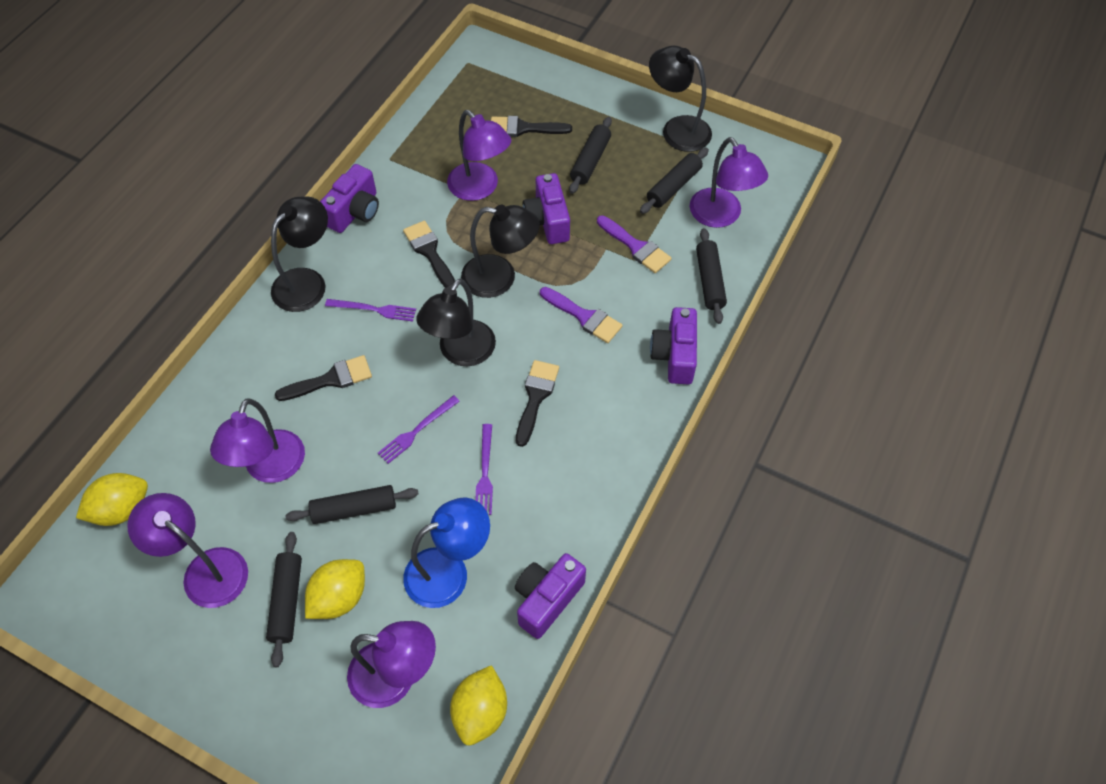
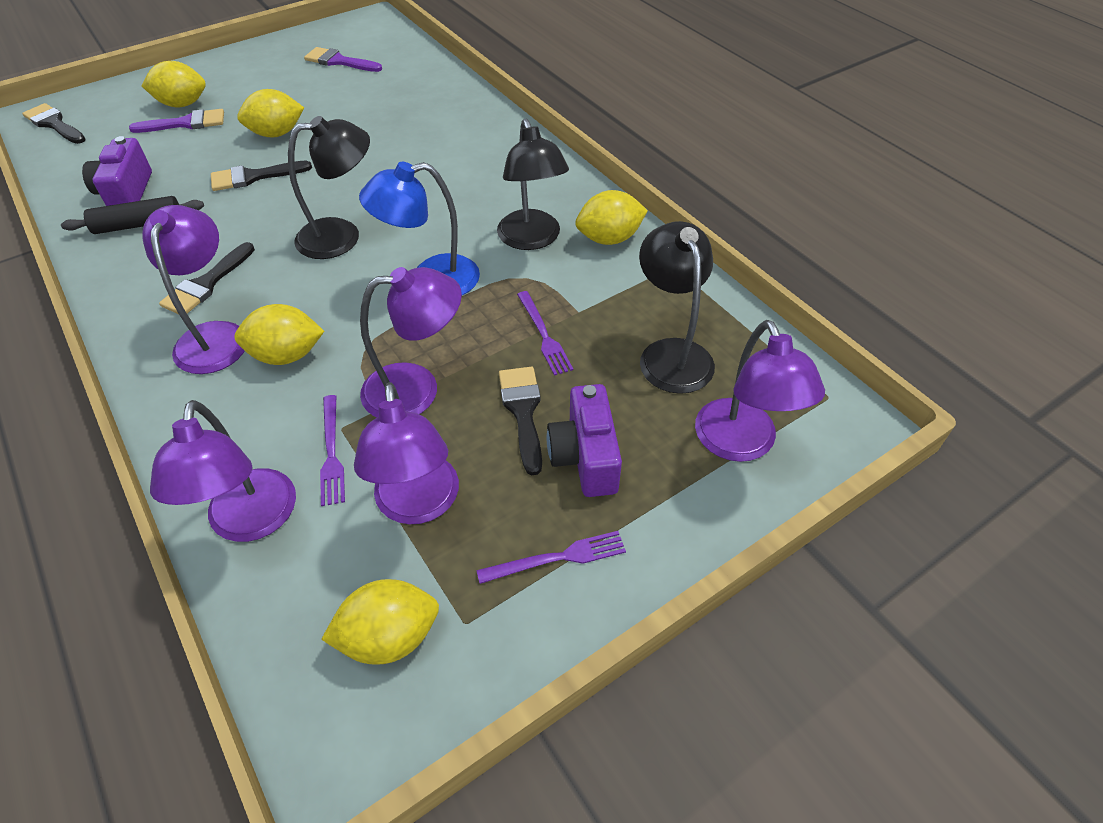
black lamp: 4 -> 3
black rolling pin: 5 -> 1
purple camera: 4 -> 2
yellow lemon: 3 -> 5

